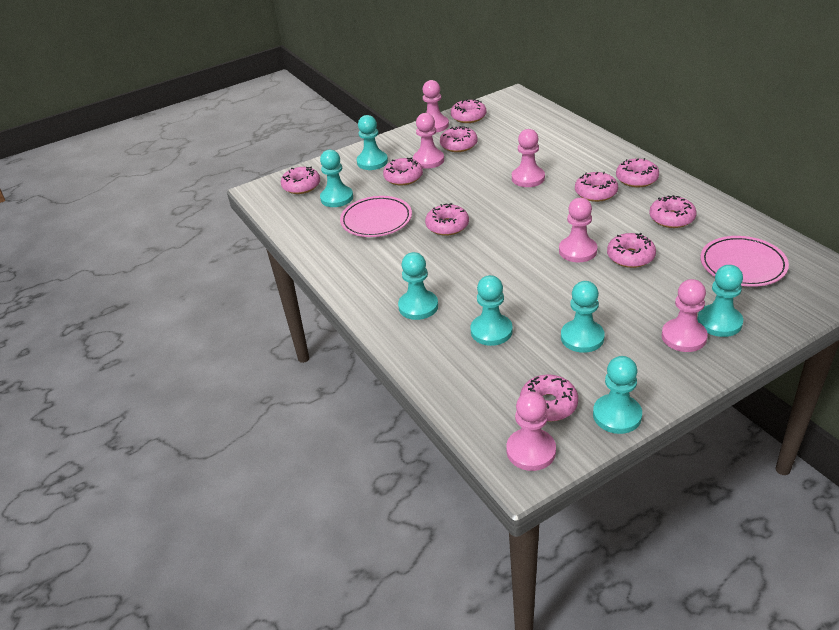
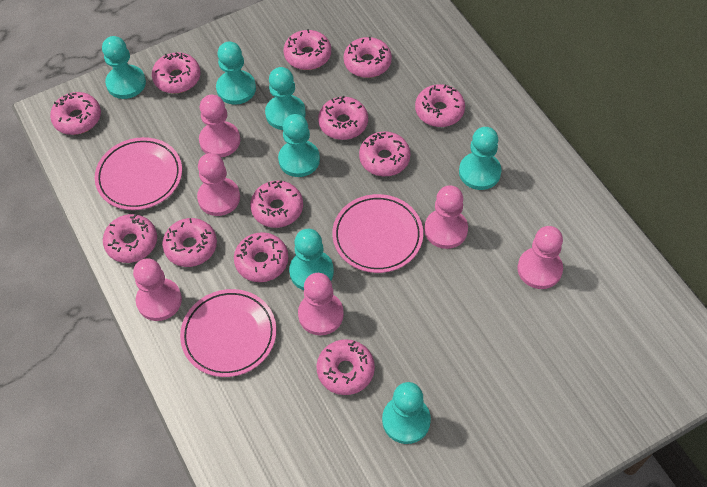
pink donut: 10 -> 12
pink plate: 2 -> 3

